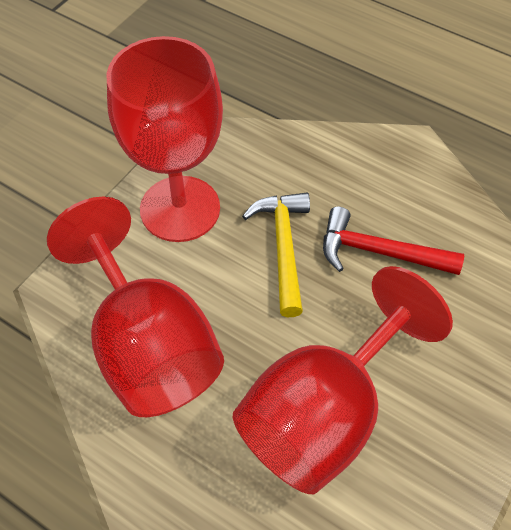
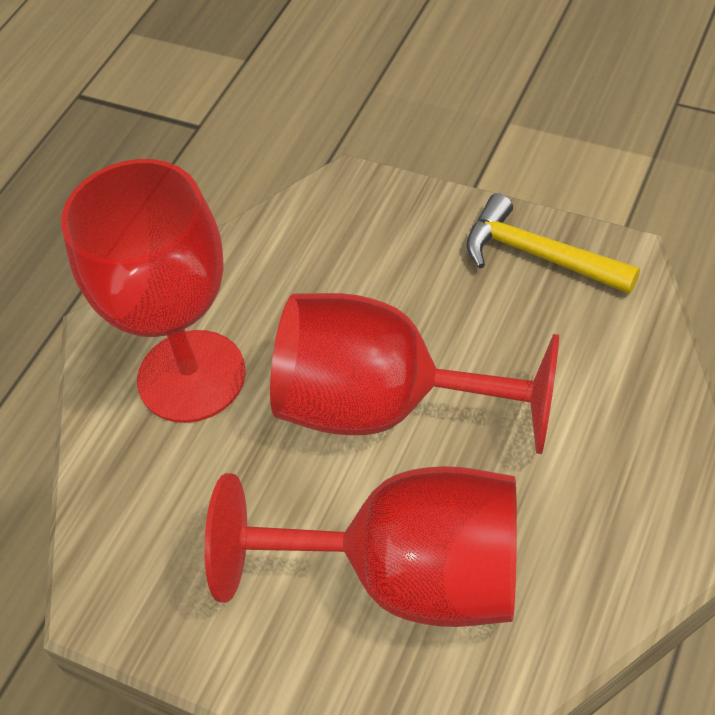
red hammer: 1 -> 0

